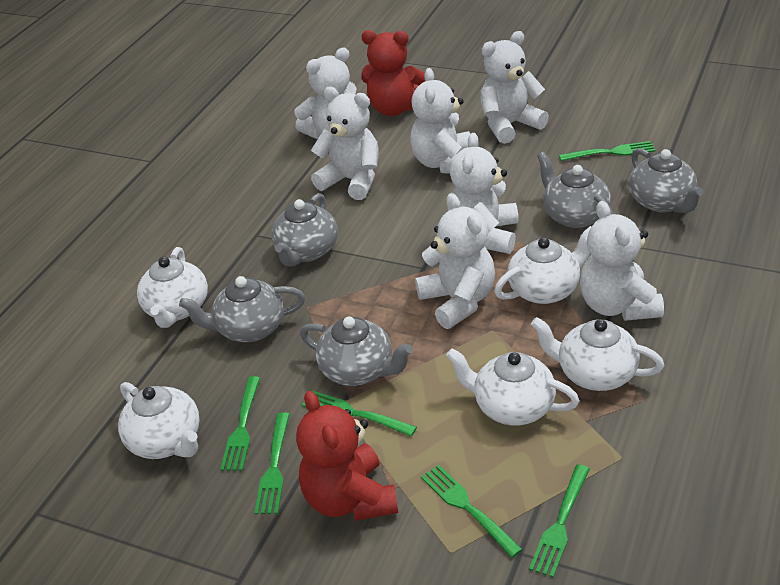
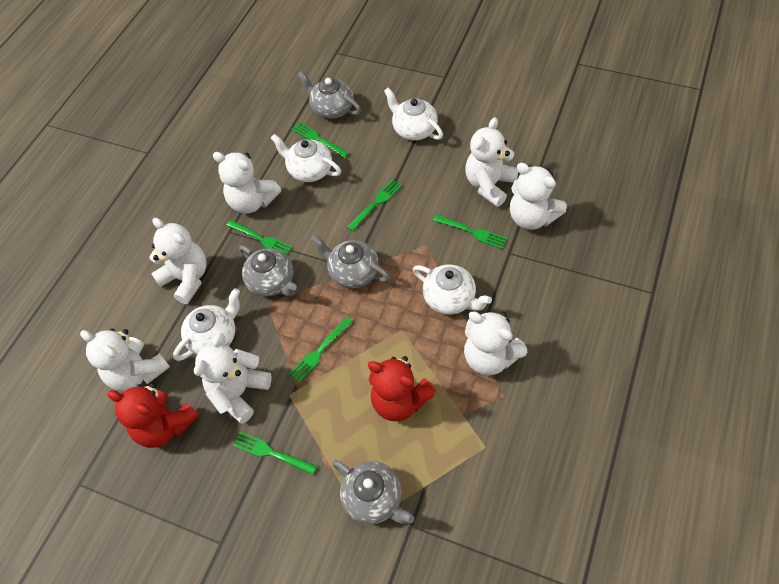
grey teapot: 5 -> 4
white teapot: 5 -> 4

